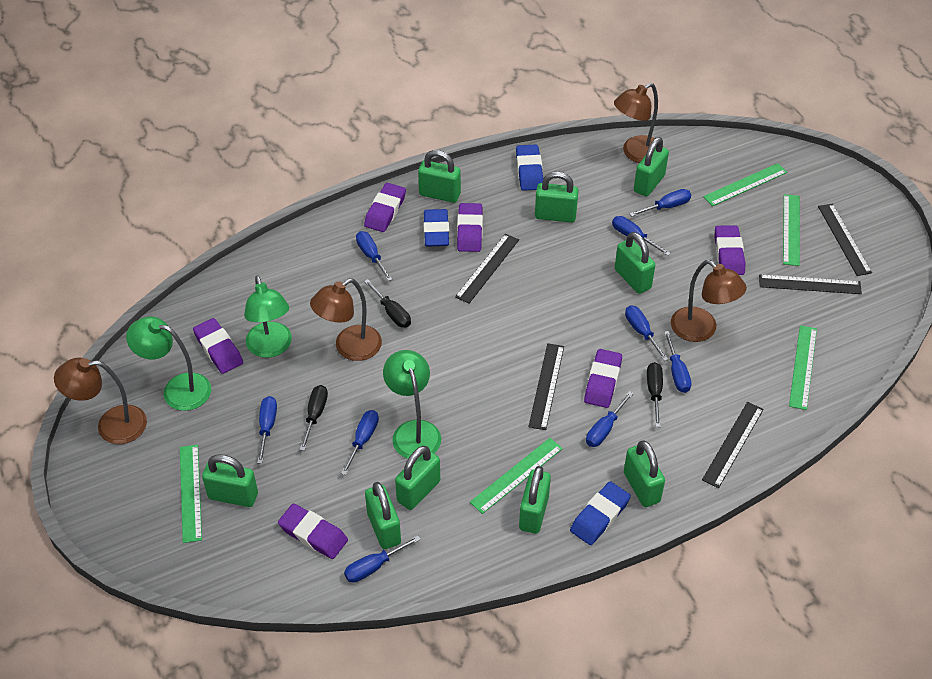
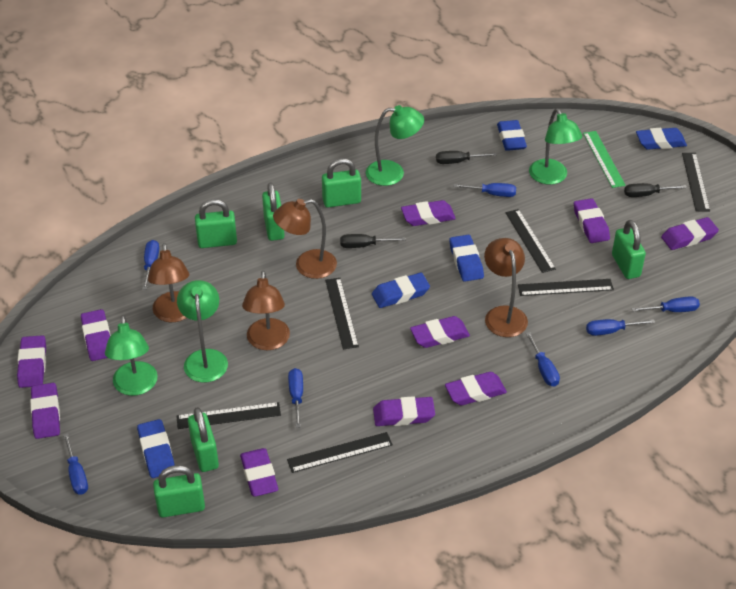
black ruler: 5 -> 6
blue eraser: 3 -> 5
blue screwdriver: 9 -> 7
green lamp: 3 -> 4
green padlock: 9 -> 6
green ruler: 5 -> 1
purple eraser: 6 -> 10

